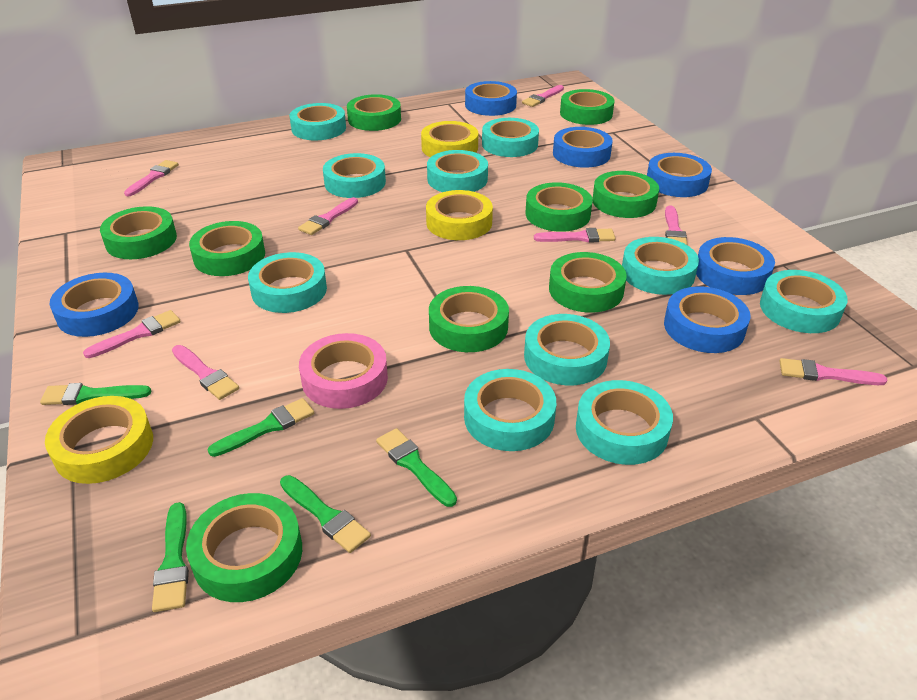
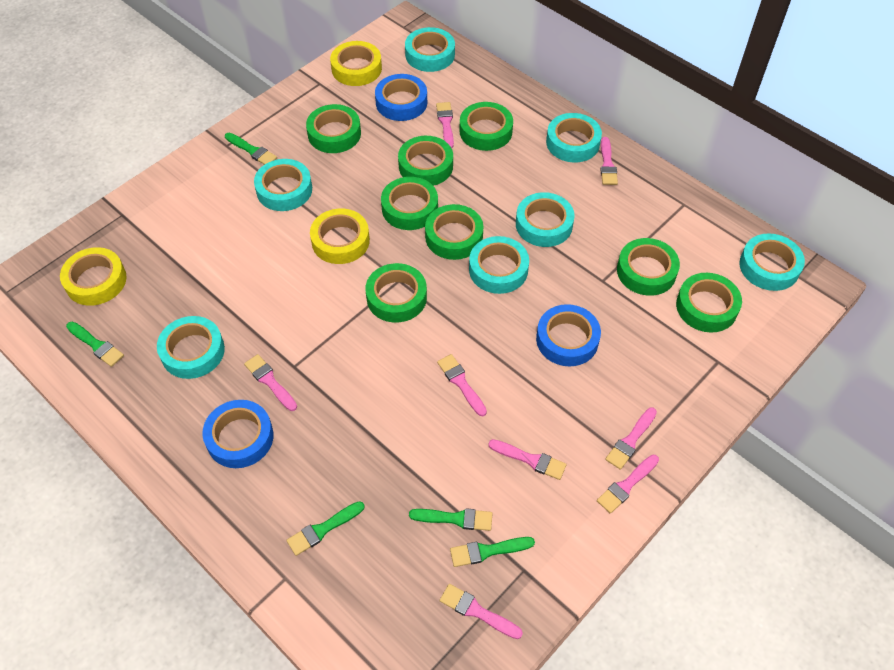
blue tape: 6 -> 3
green tape: 9 -> 8
pink tape: 1 -> 0
turquoise tape: 10 -> 7

